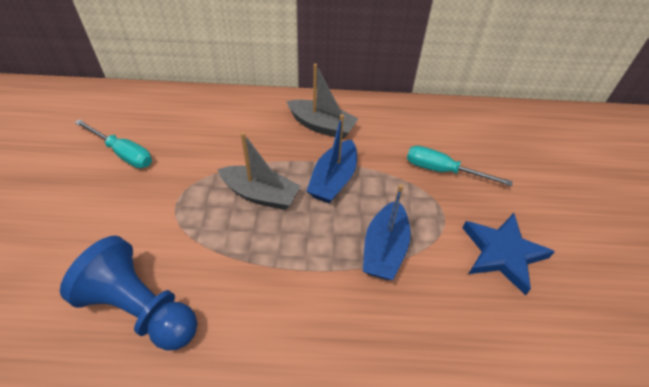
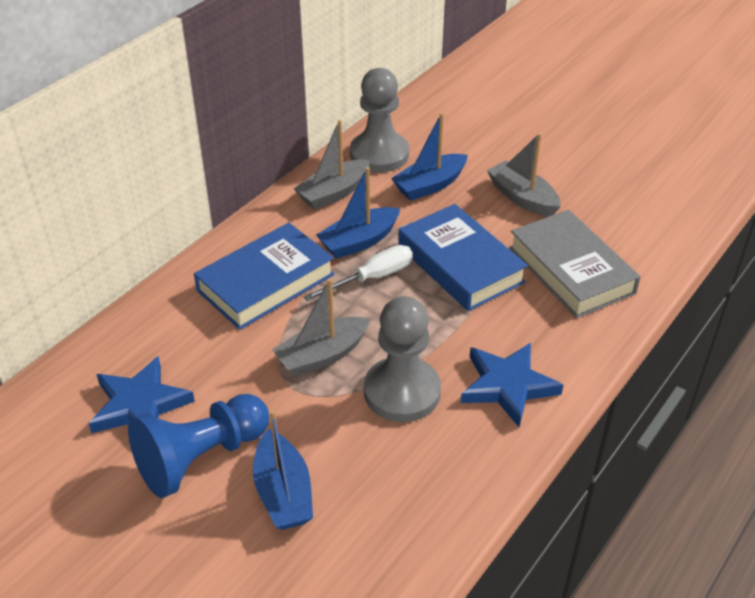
blue boat: 2 -> 3
blue book: 0 -> 2
blue star: 1 -> 2
grey boat: 2 -> 3
grey book: 0 -> 1
grey pawn: 0 -> 2
turquoise screwdriver: 2 -> 0
white screwdriver: 0 -> 1

